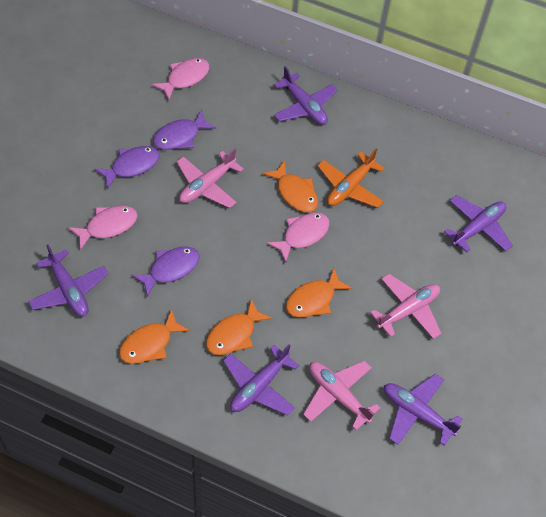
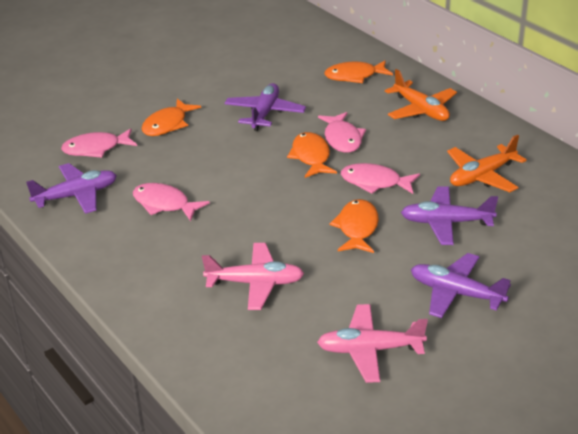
orange plane: 1 -> 2
pink fish: 3 -> 4
pink plane: 3 -> 2
purple fish: 3 -> 0
purple plane: 5 -> 4

